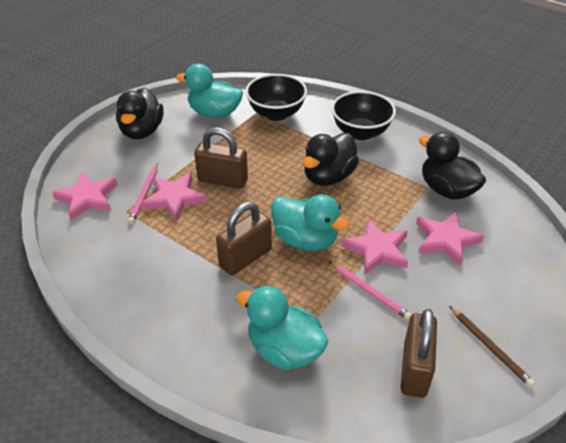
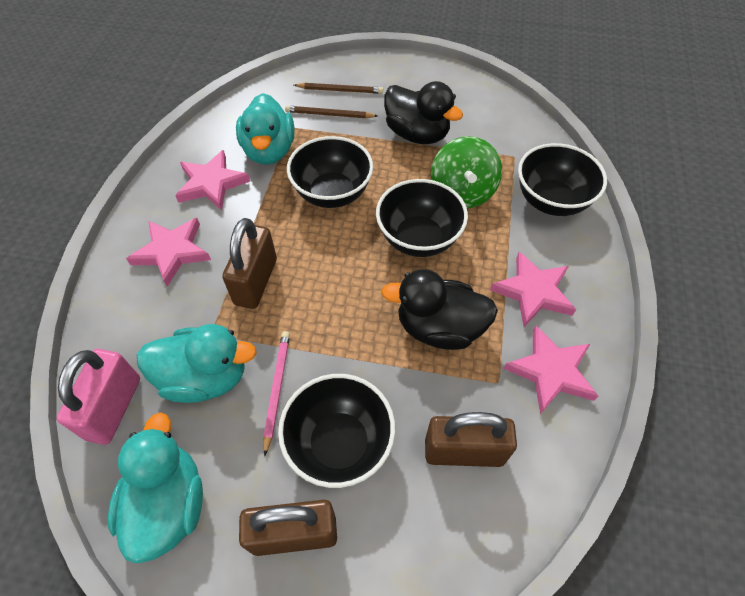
black bowl: 2 -> 4
black duck: 3 -> 2
brown pencil: 1 -> 2
green spinning top: 0 -> 1
pink padlock: 0 -> 1
pink pencil: 2 -> 1

